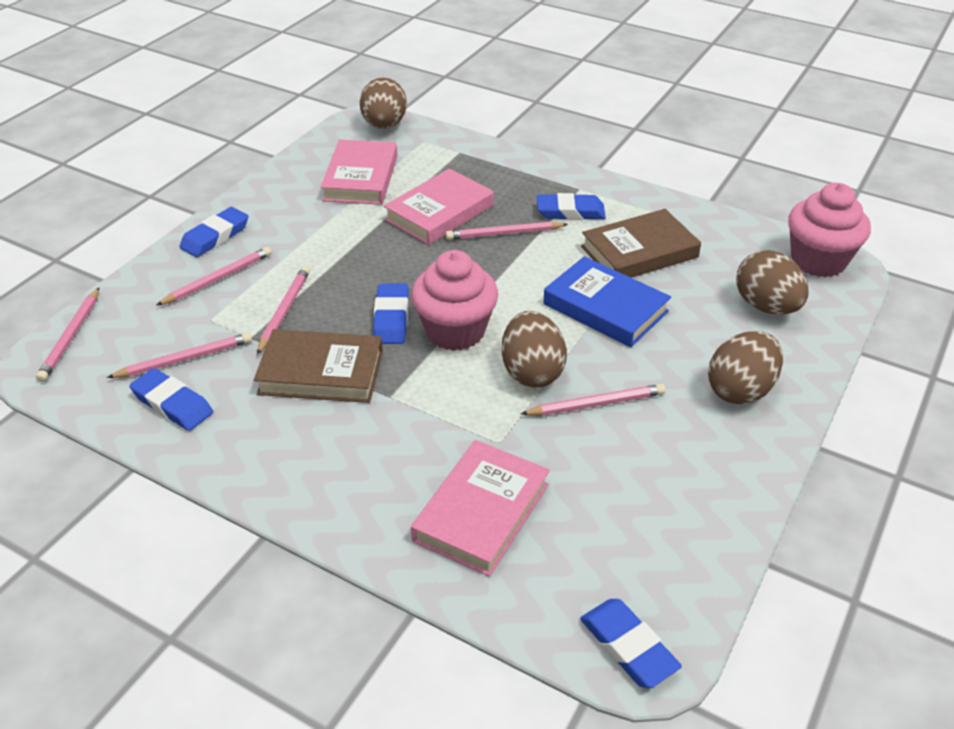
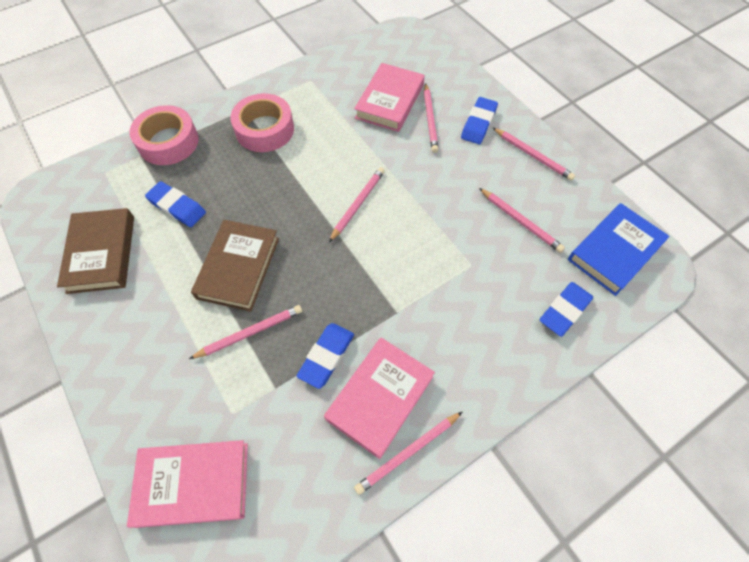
blue eraser: 5 -> 4
brown egg: 4 -> 0
pink cupcake: 2 -> 0
pink tape: 0 -> 2

